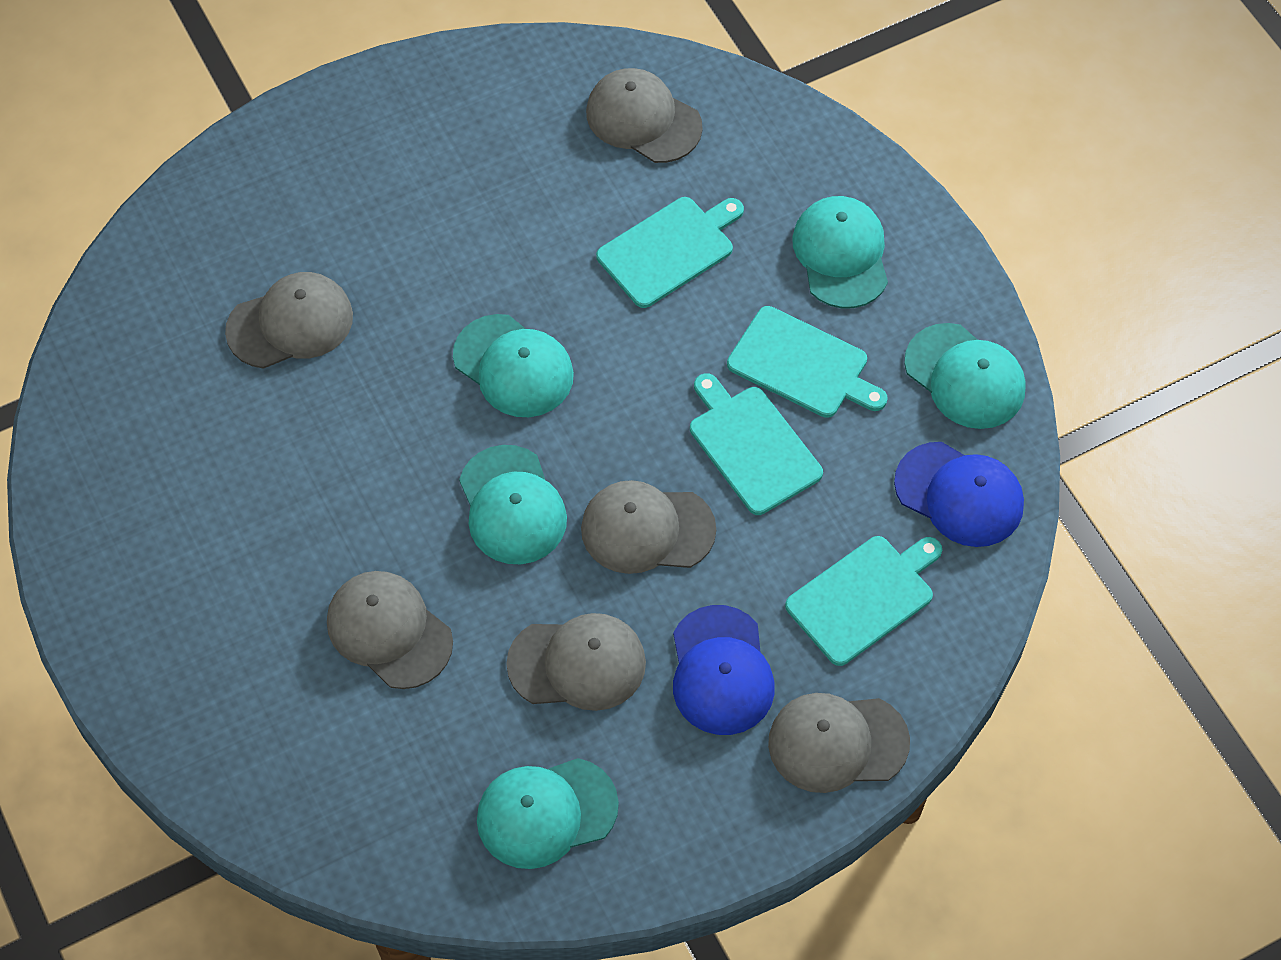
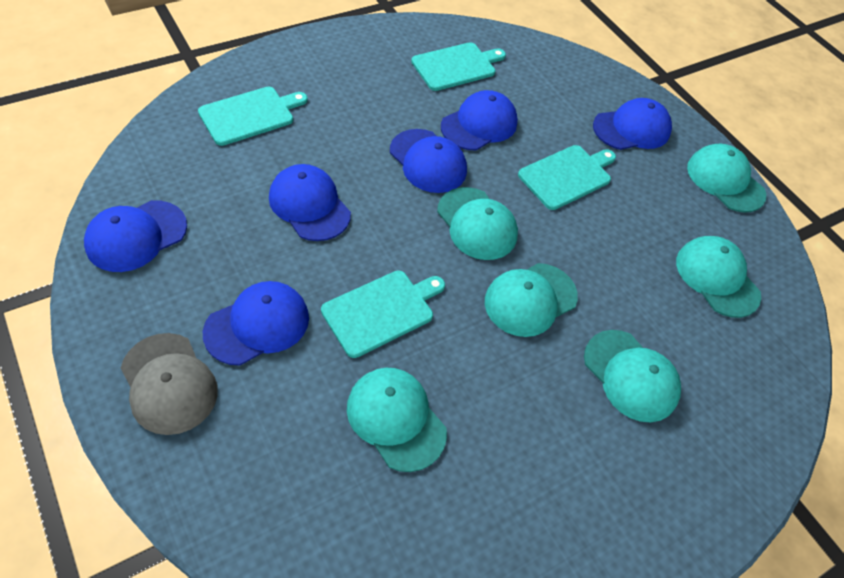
blue cap: 2 -> 6
grey cap: 6 -> 1
turquoise cap: 5 -> 6

